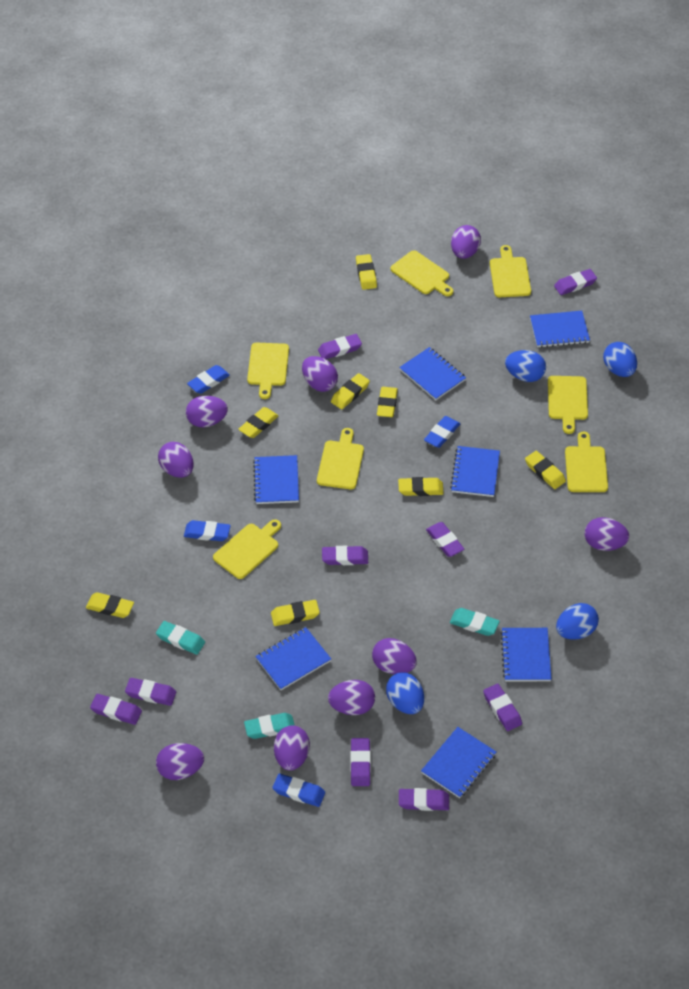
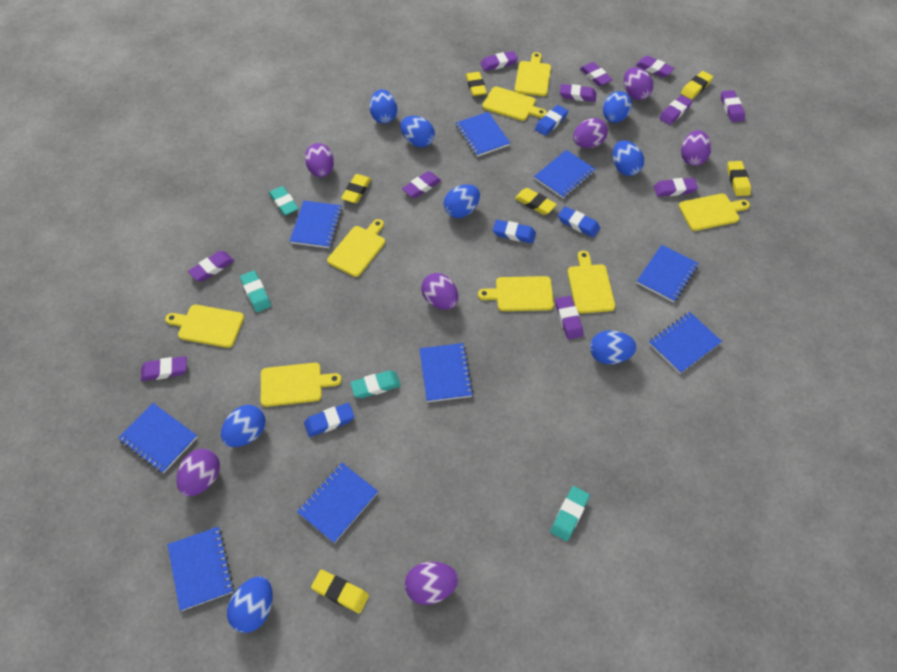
blue egg: 4 -> 8
blue notebook: 7 -> 9
purple egg: 9 -> 7
purple eraser: 9 -> 11
turquoise eraser: 3 -> 4
yellow cutting board: 7 -> 8
yellow eraser: 8 -> 6

